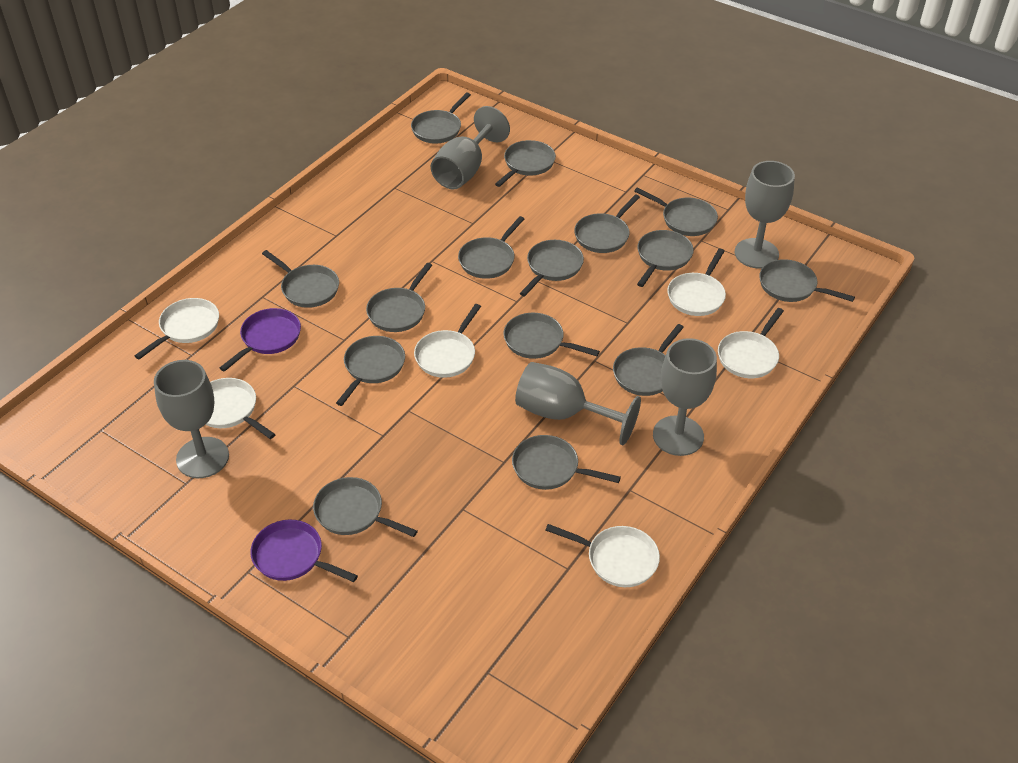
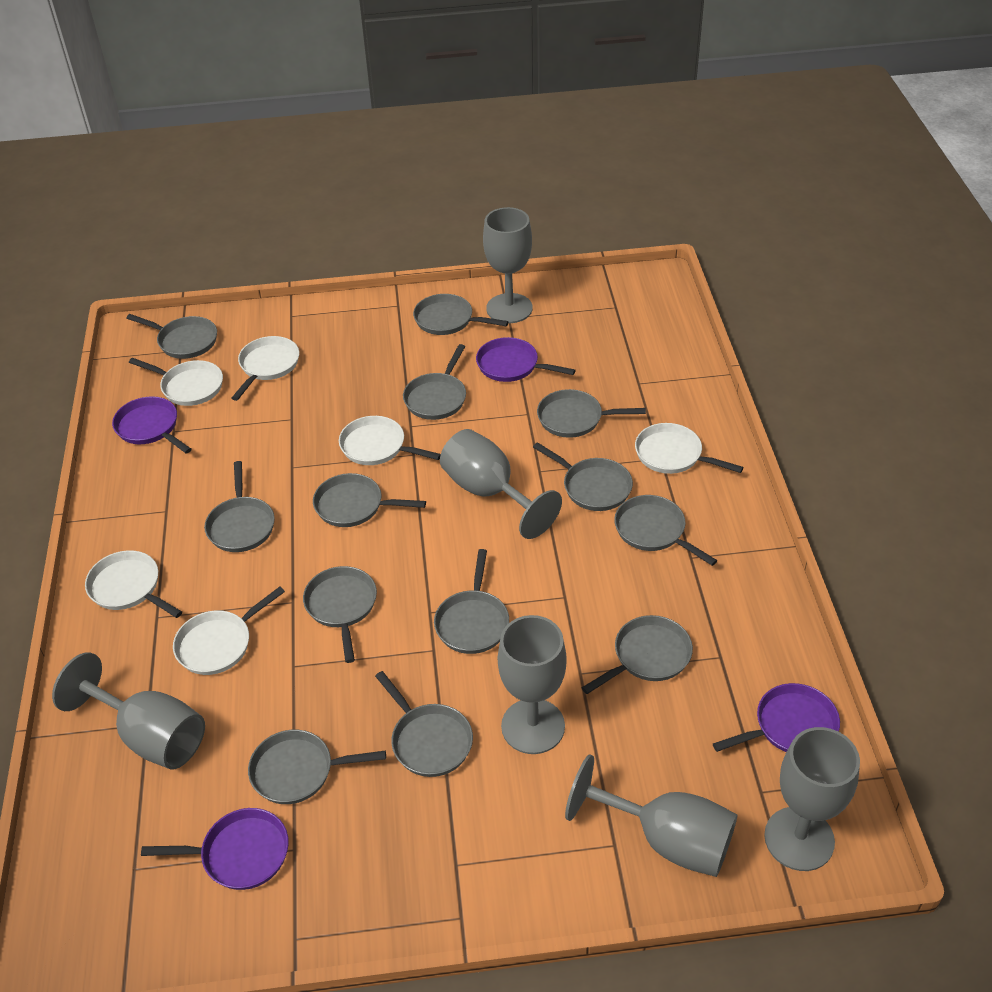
grey goblet: 5 -> 6
grey pan: 15 -> 13
purple pan: 2 -> 4

